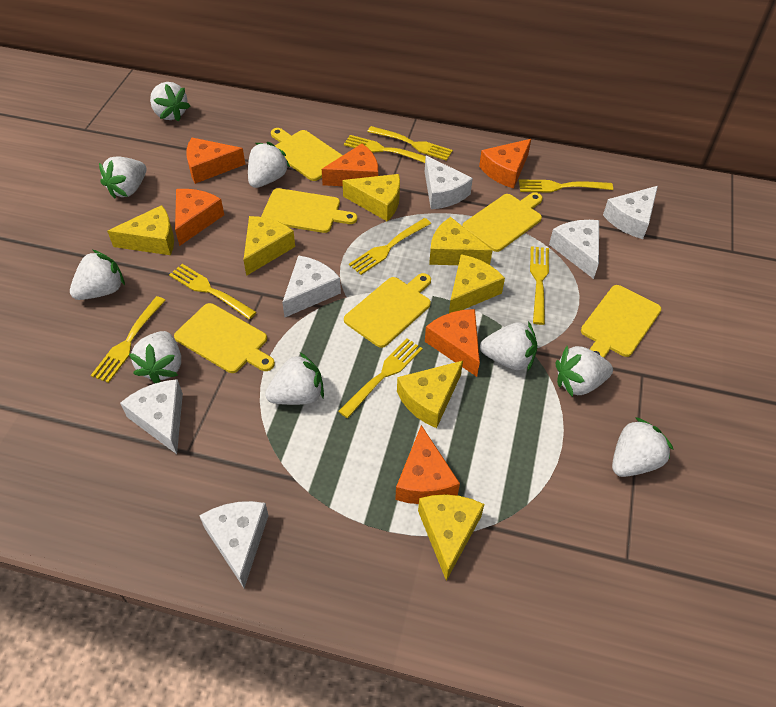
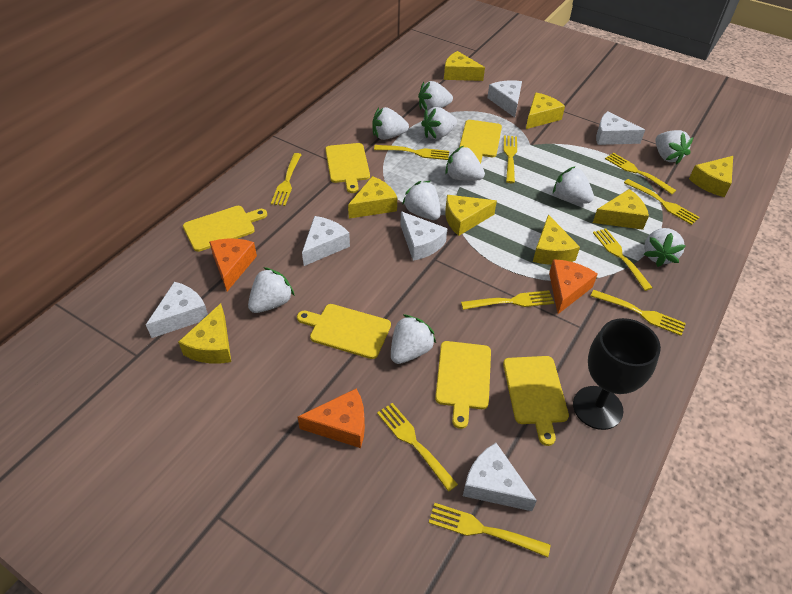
black goblet: 0 -> 1
orange cheese: 6 -> 3
white strawberry: 9 -> 10
yellow cheese: 7 -> 8
yellow fork: 8 -> 10

